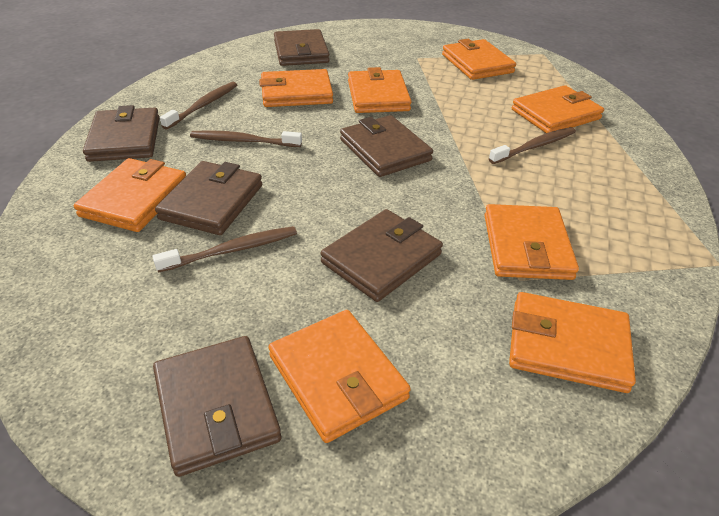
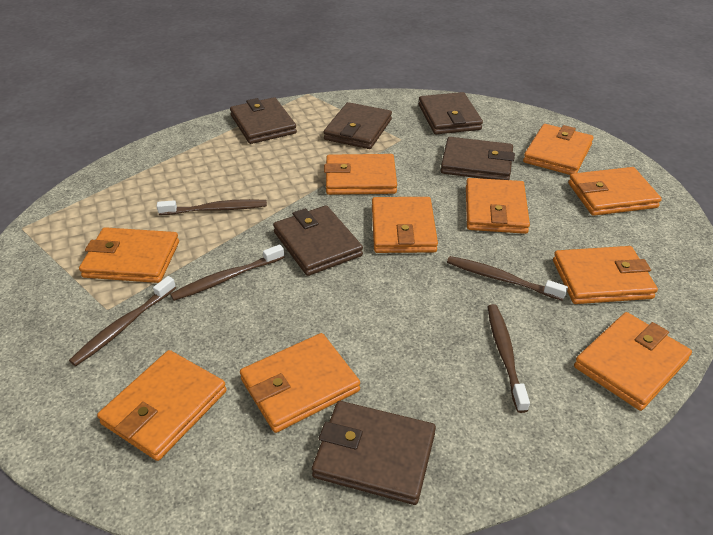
brown toothbrush: 4 -> 5
orange wallet: 8 -> 10

